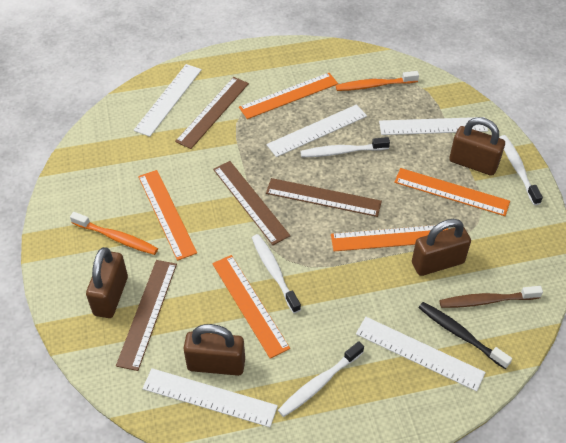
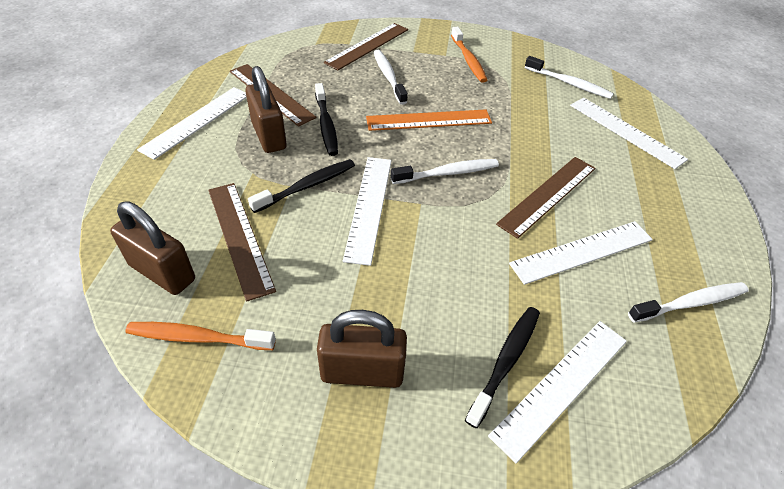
black toothbrush: 1 -> 3
brown padlock: 4 -> 3
brown toothbrush: 1 -> 0
orange ruler: 5 -> 1

